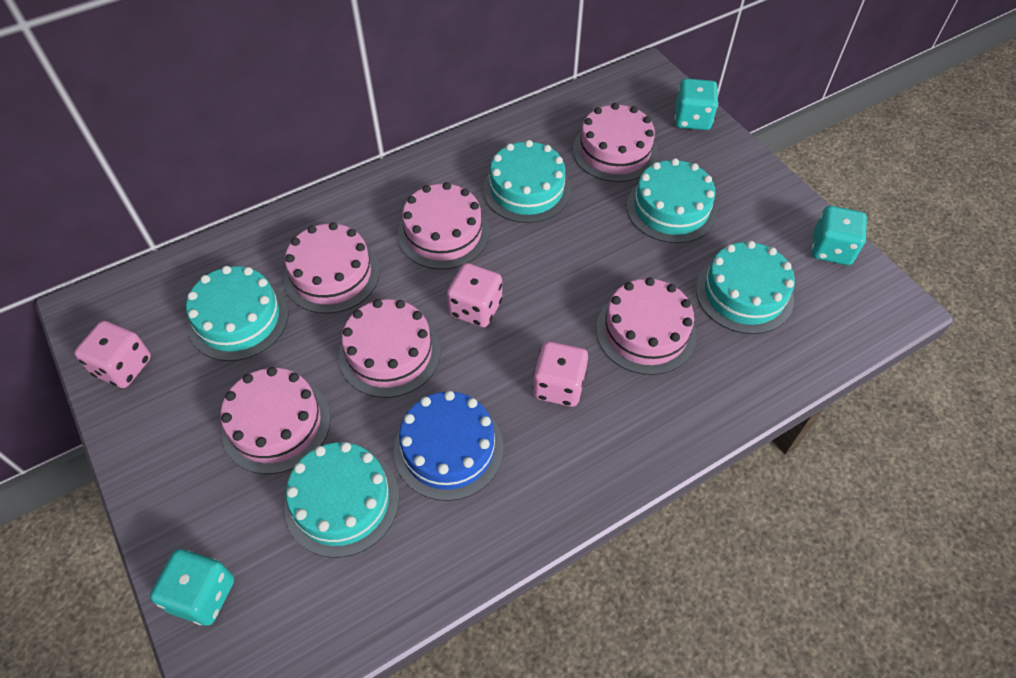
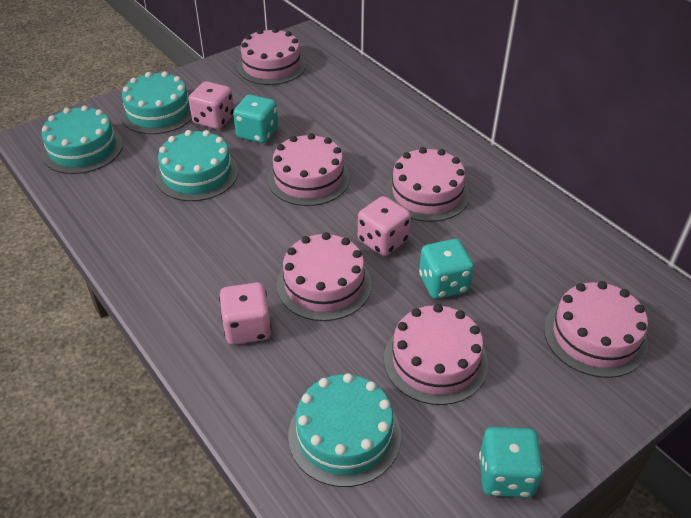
blue cake: 1 -> 0
turquoise cake: 5 -> 4

